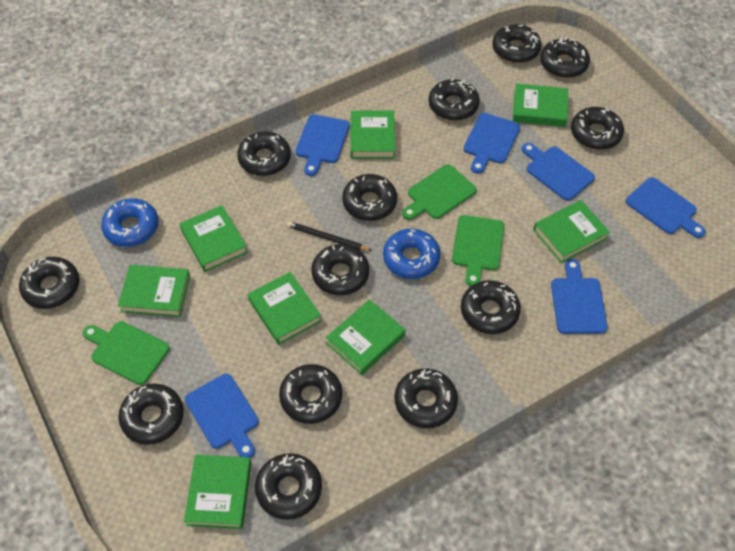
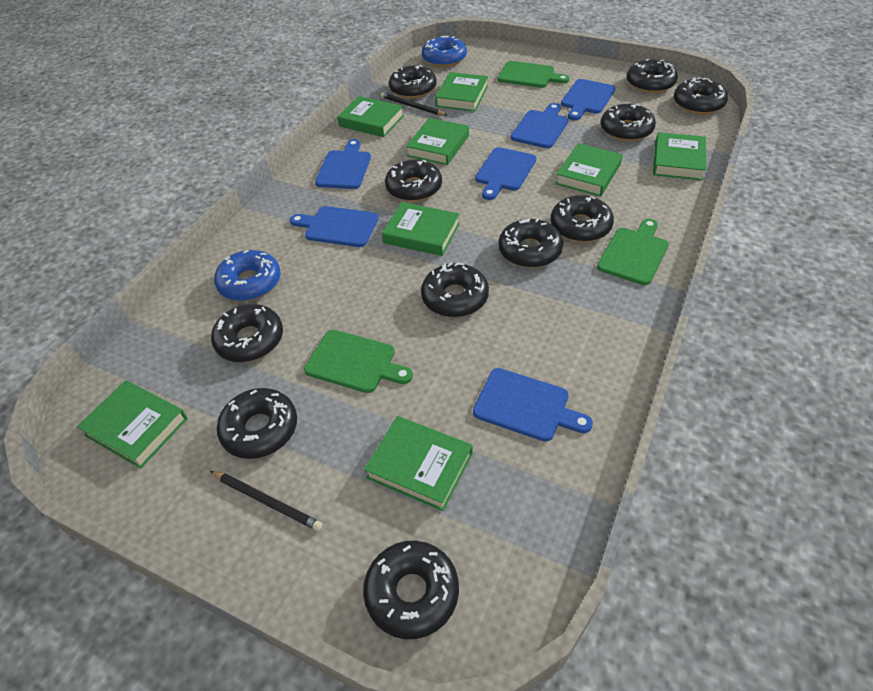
black donut: 13 -> 11
black pencil: 1 -> 2

